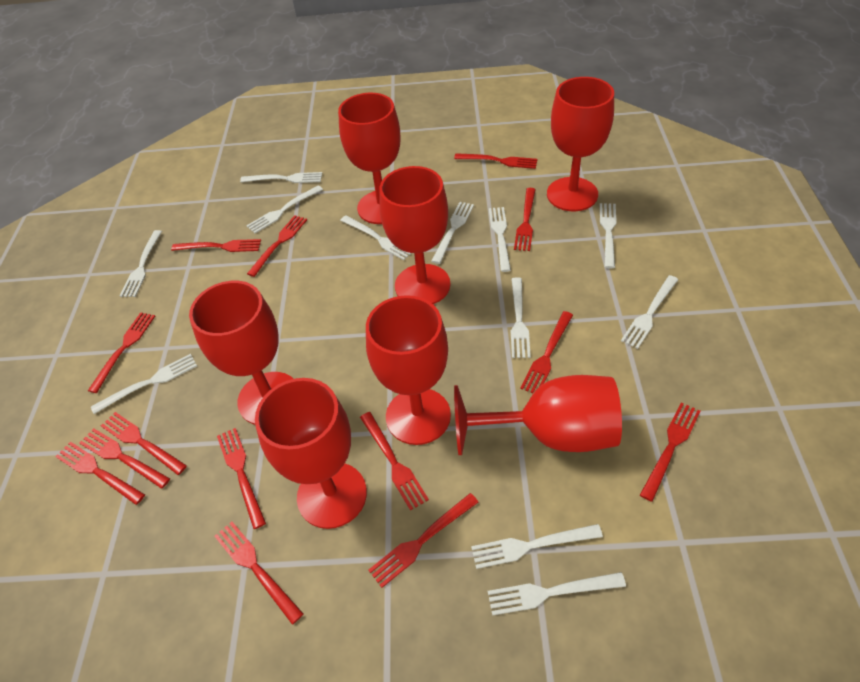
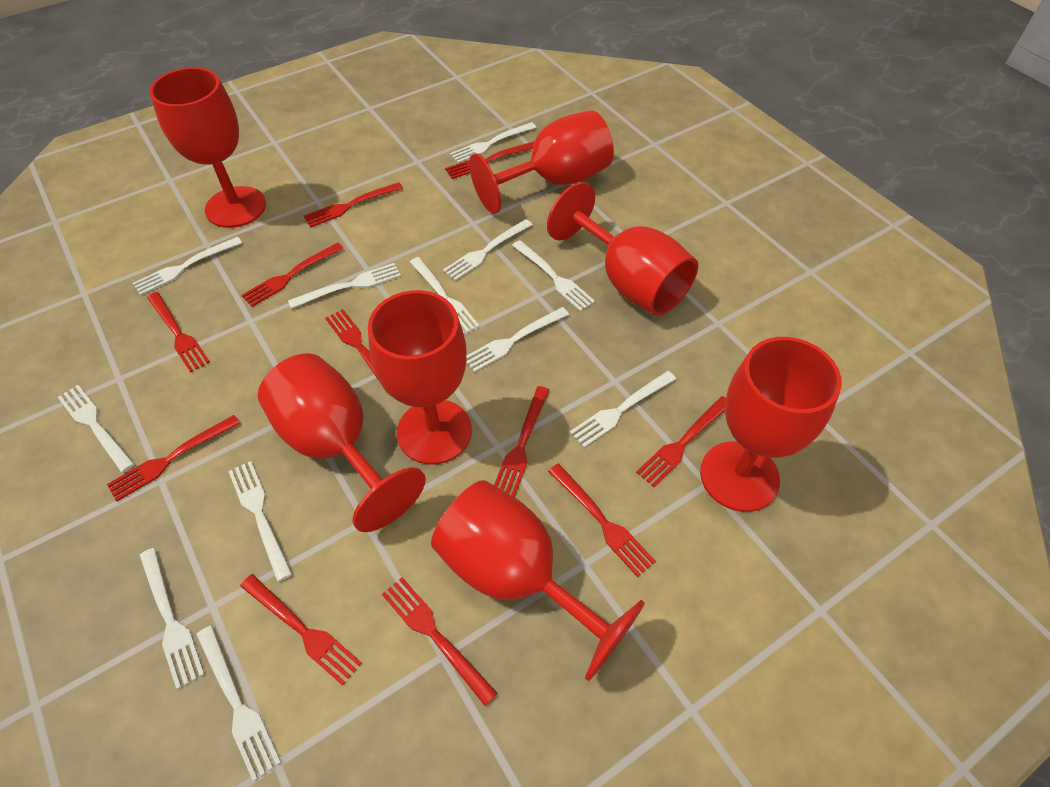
red fork: 14 -> 11

